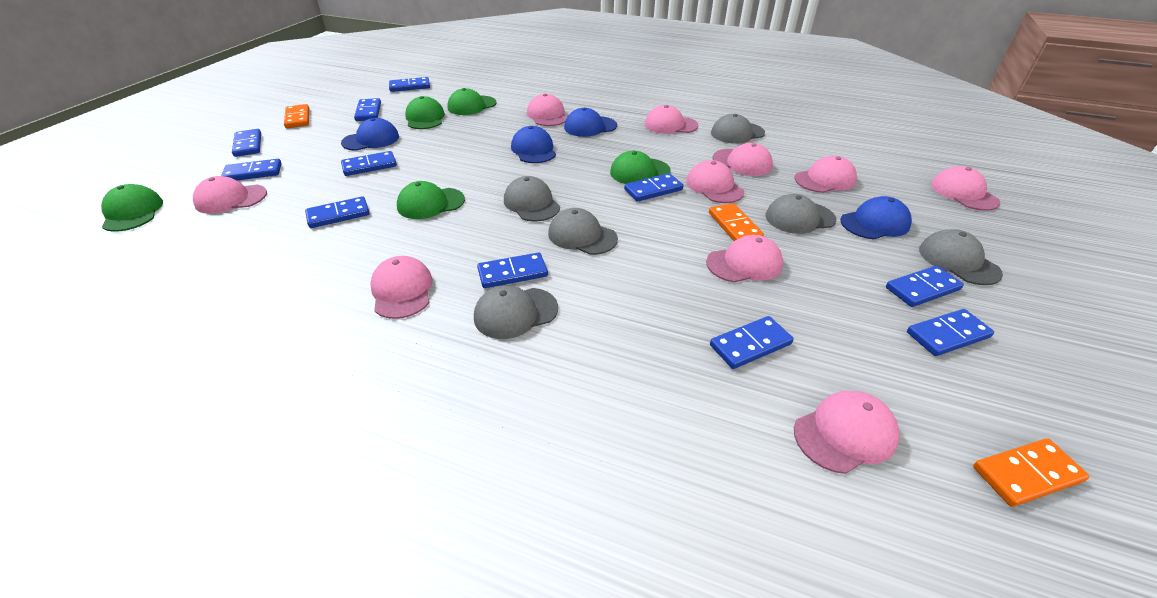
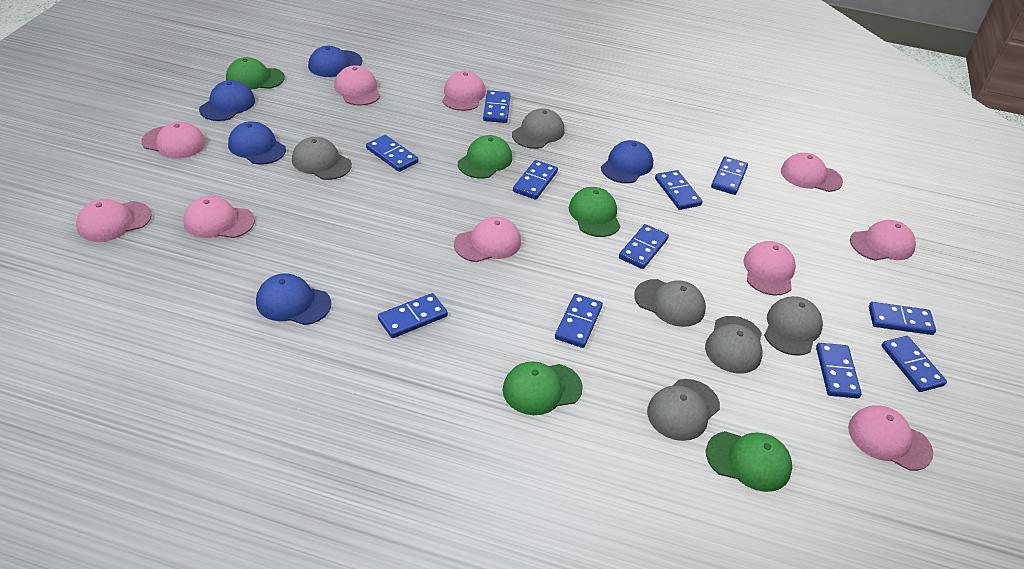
blue cap: 4 -> 5
orange domino: 3 -> 0

